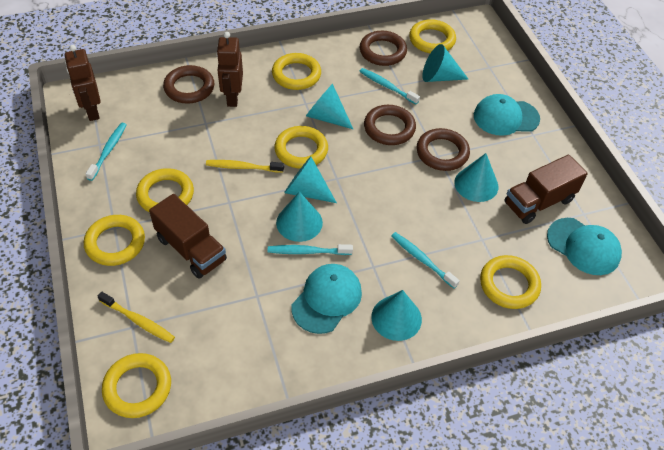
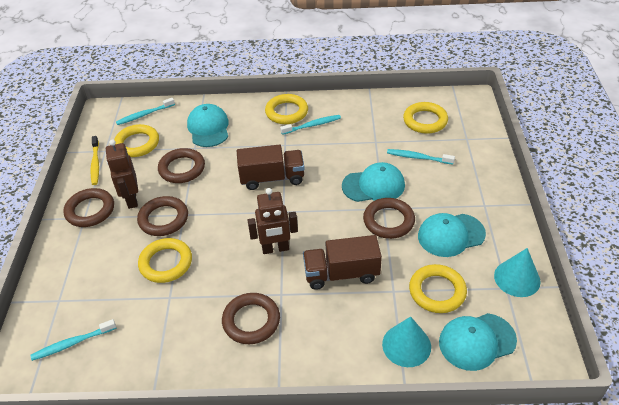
brown ring: 4 -> 5
turquoise cap: 3 -> 4
turquoise cone: 6 -> 2
yellow ring: 7 -> 5
yellow toothbrush: 2 -> 1

